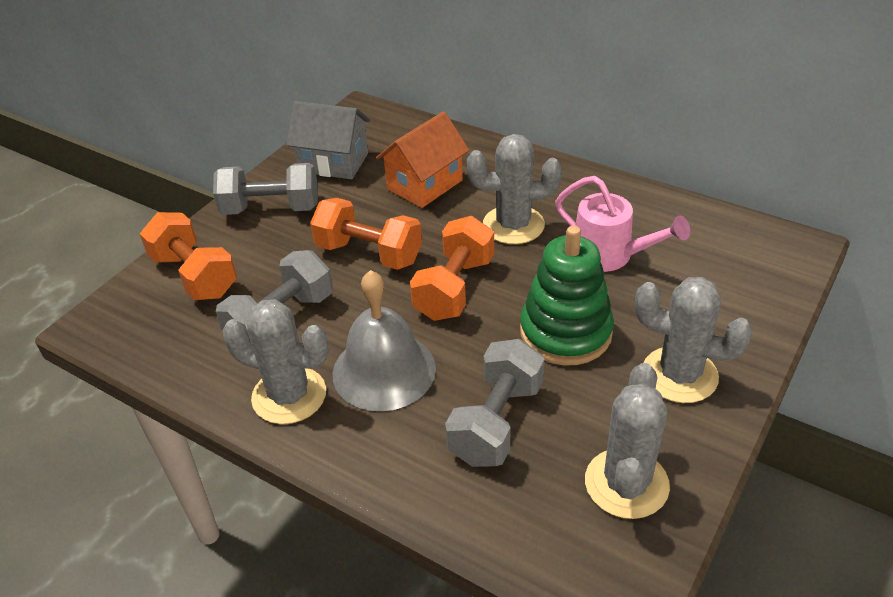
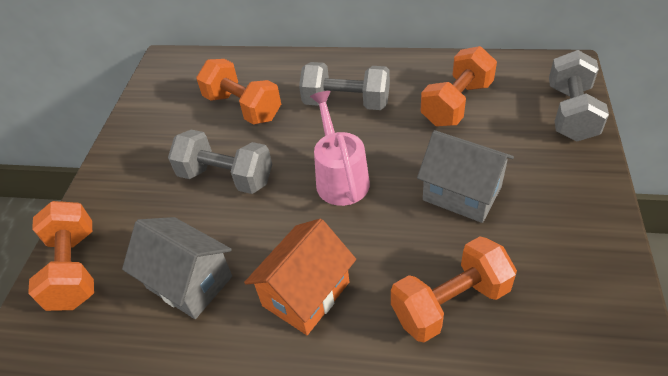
green stacking toy: 1 -> 0
grey bell: 1 -> 0
grey cactus: 4 -> 0
grey house: 1 -> 2
orange dumbbell: 3 -> 4

